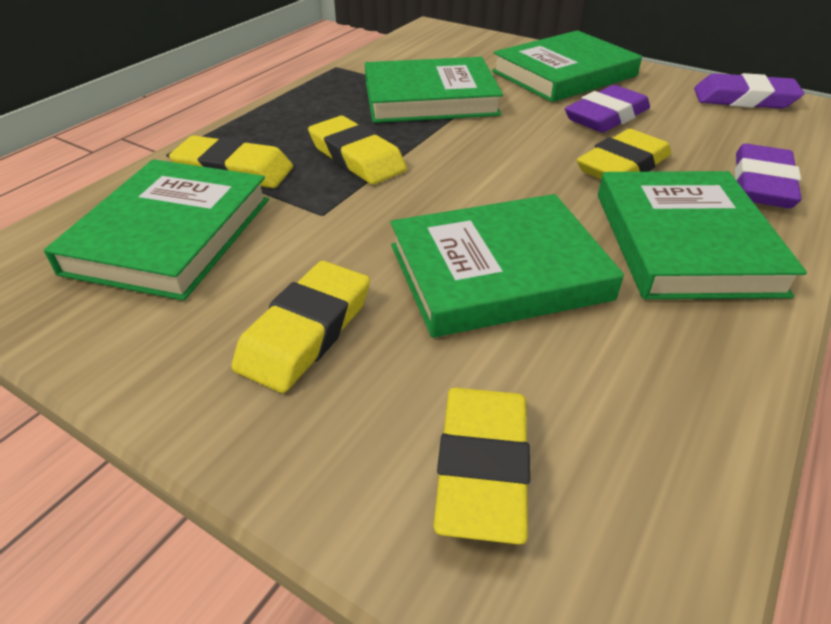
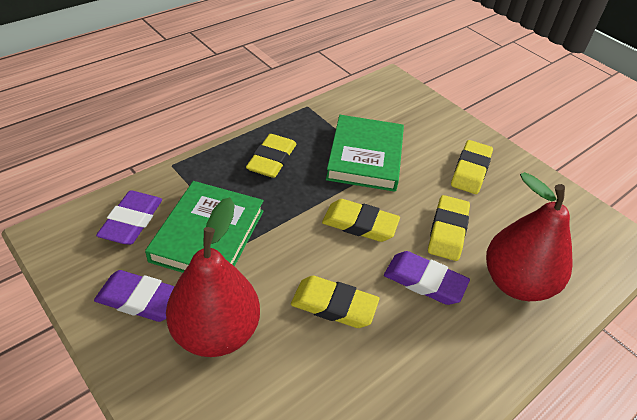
green book: 5 -> 2
red pear: 0 -> 2

